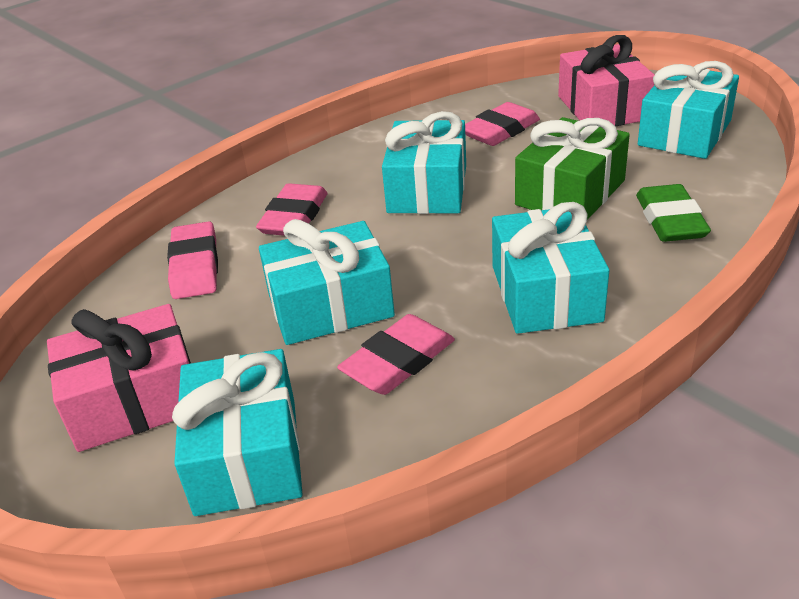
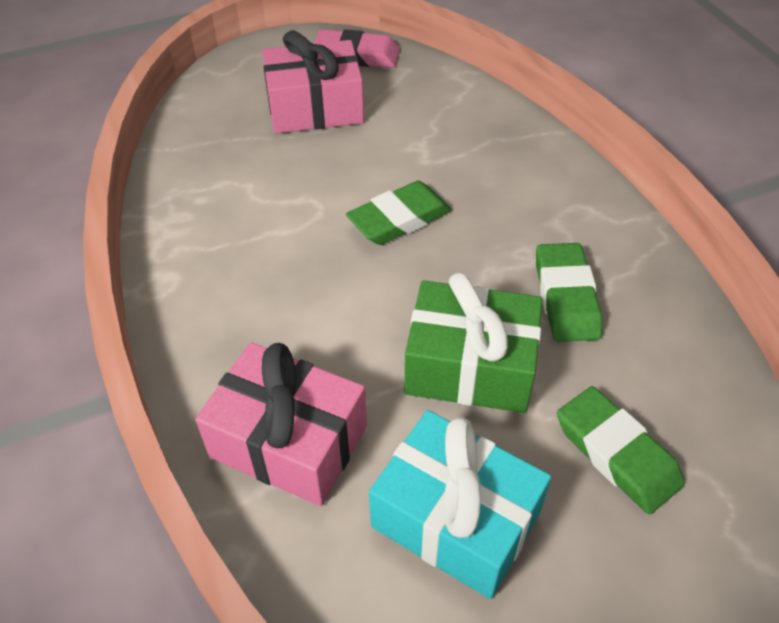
green eraser: 1 -> 3
pink eraser: 4 -> 1
turquoise gift: 5 -> 1

